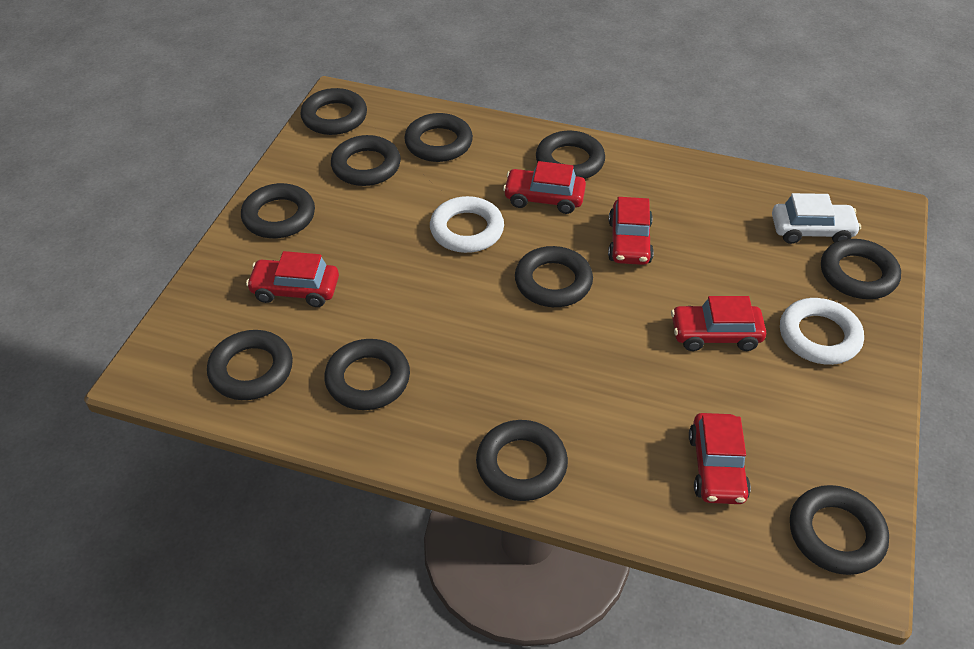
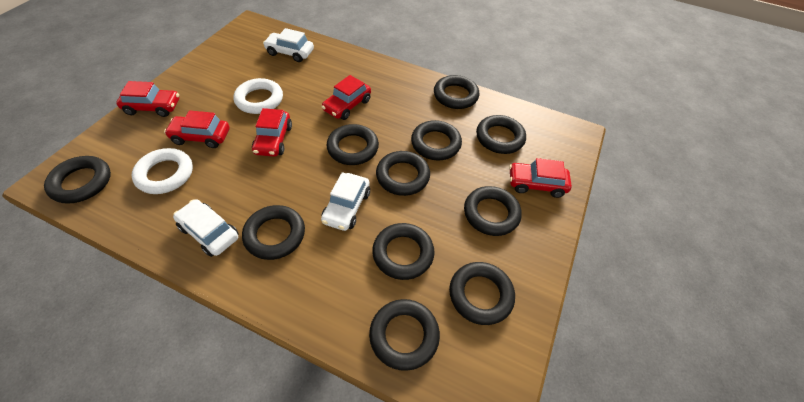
white car: 1 -> 3

